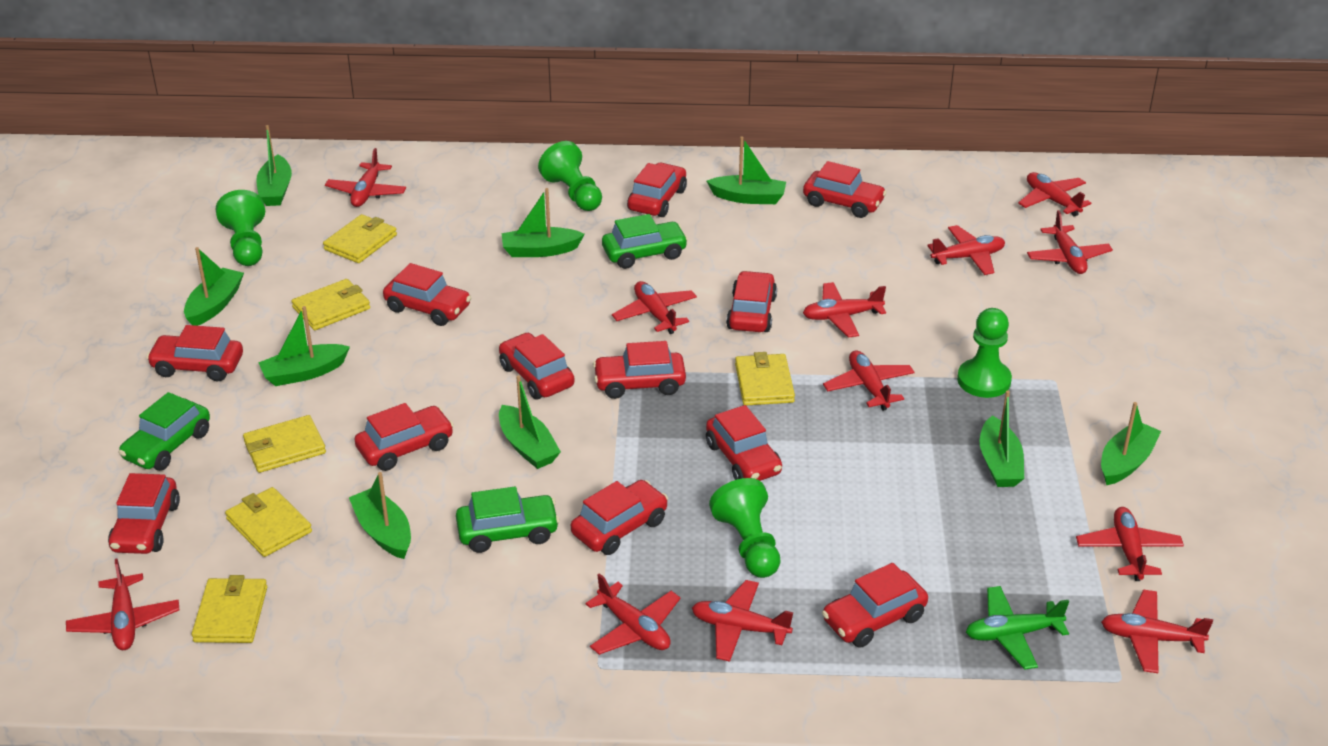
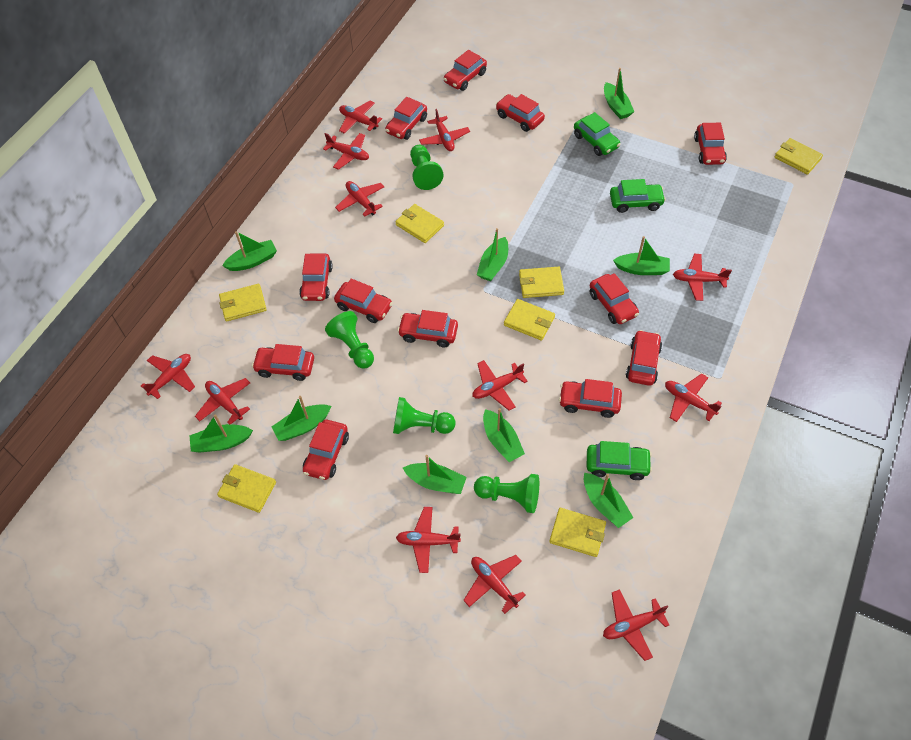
green plane: 1 -> 0
yellow wallet: 6 -> 7

